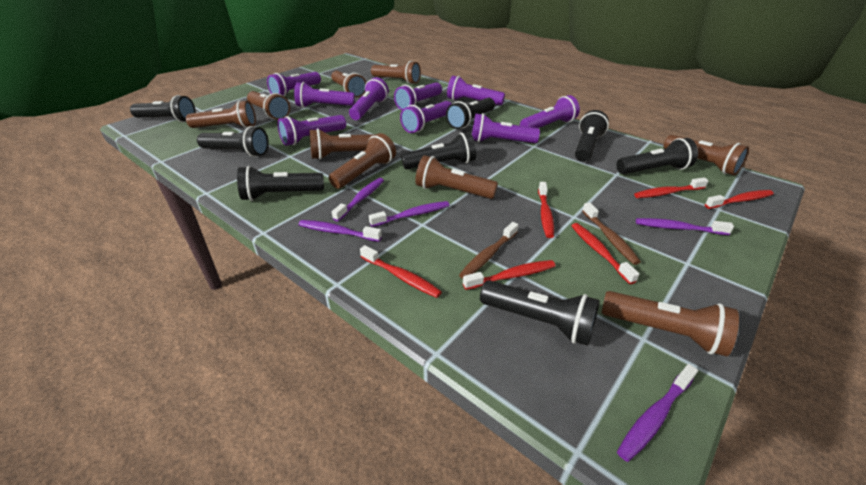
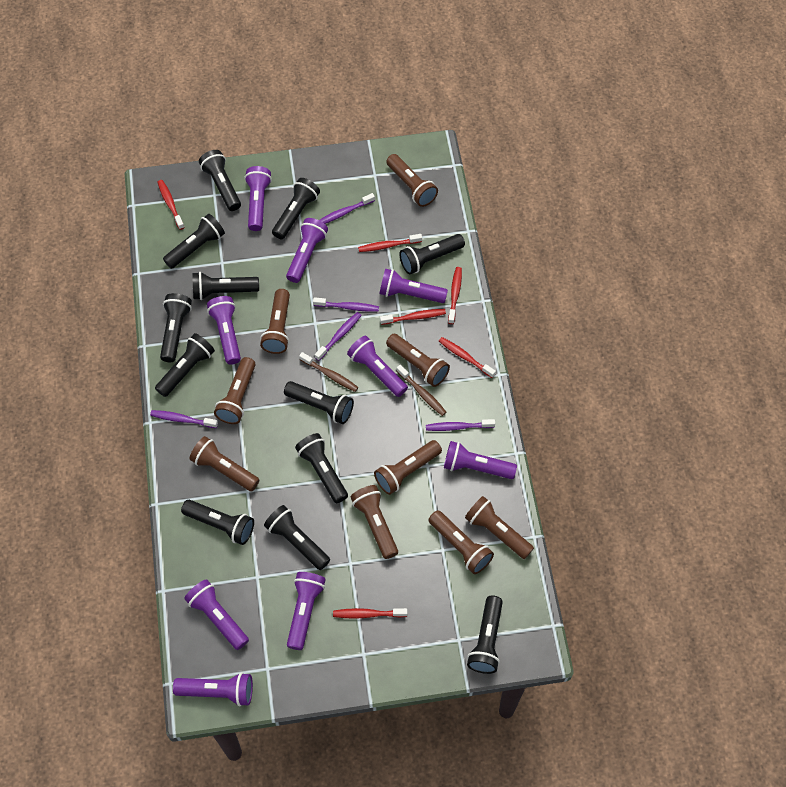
black flashlight: 8 -> 12

